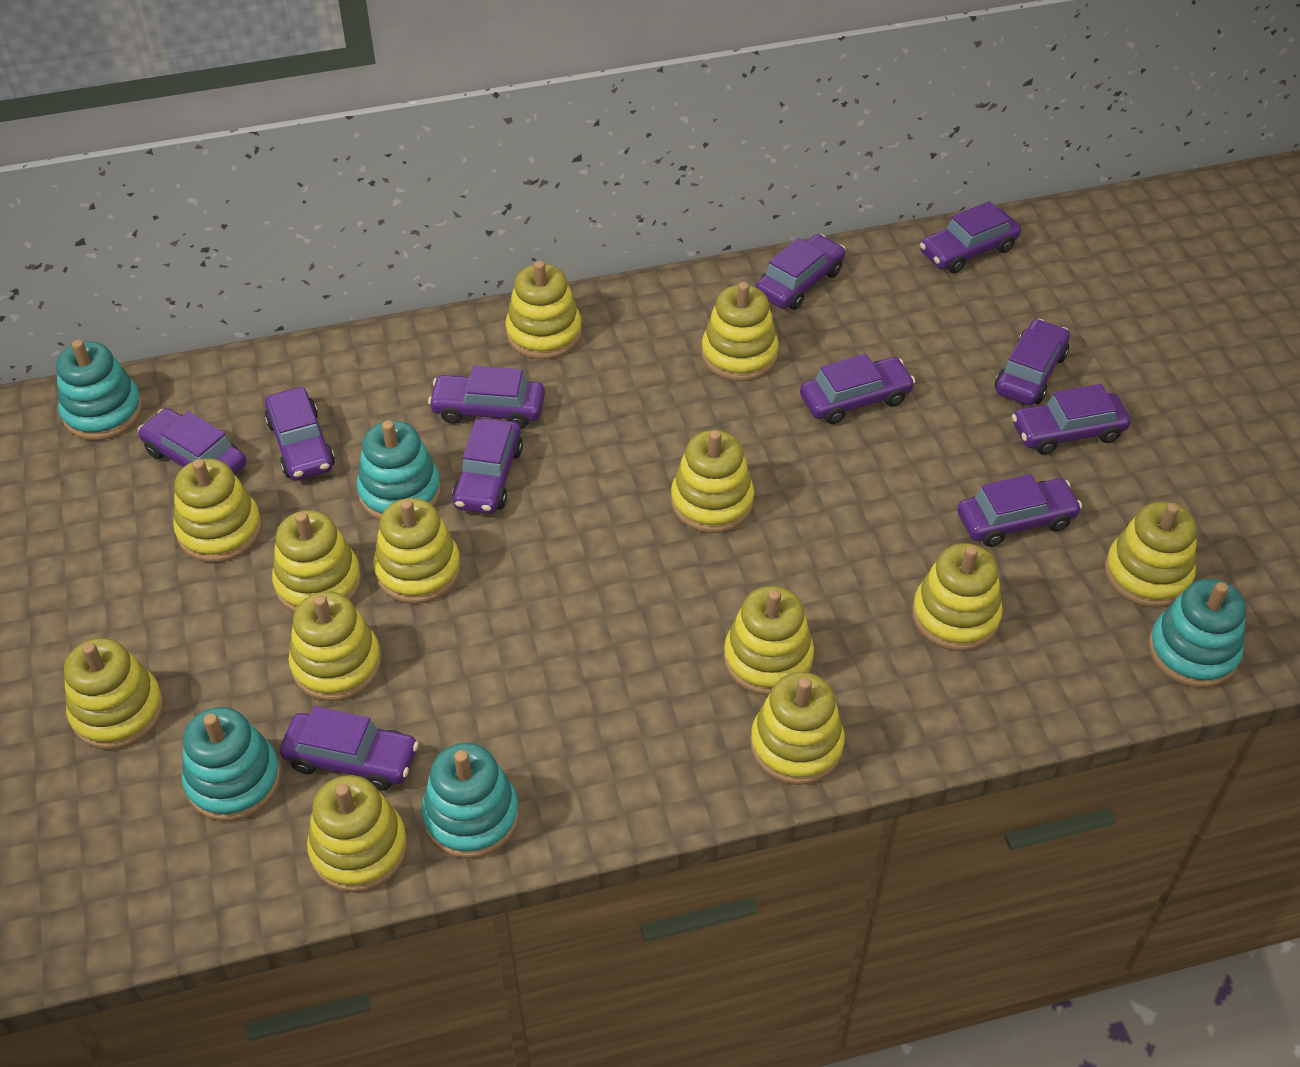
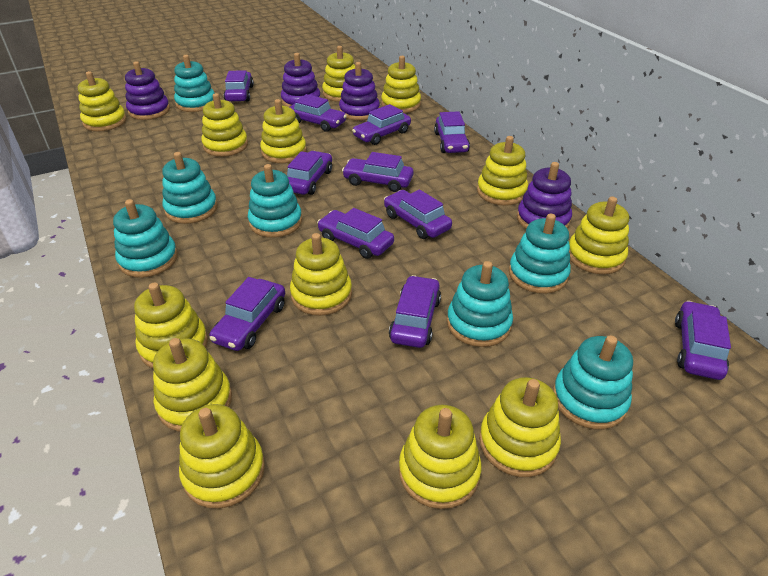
purple stacking toy: 0 -> 4
turquoise stacking toy: 5 -> 7

